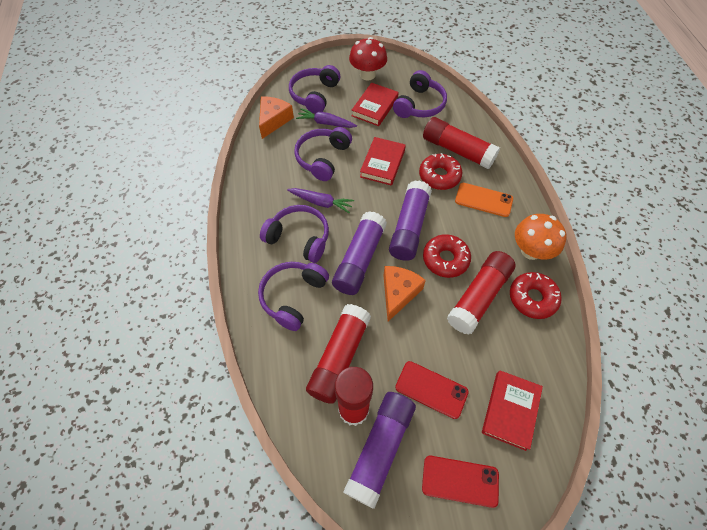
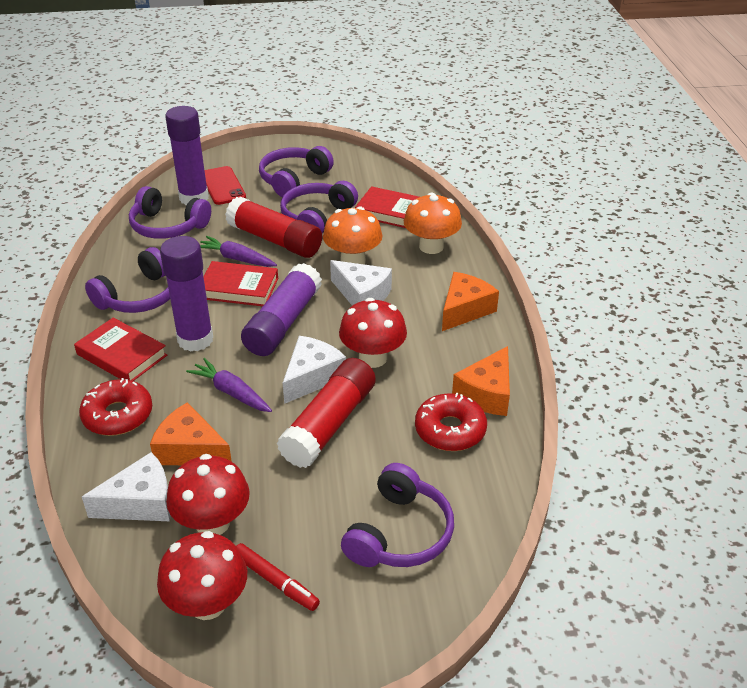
orange cheese: 2 -> 3
orange mushroom: 1 -> 2
orange phone: 1 -> 0
red donut: 3 -> 2
red glue stick: 4 -> 2
red marker: 0 -> 1
red mushroom: 1 -> 3
red phone: 2 -> 1
white cheese: 0 -> 3

